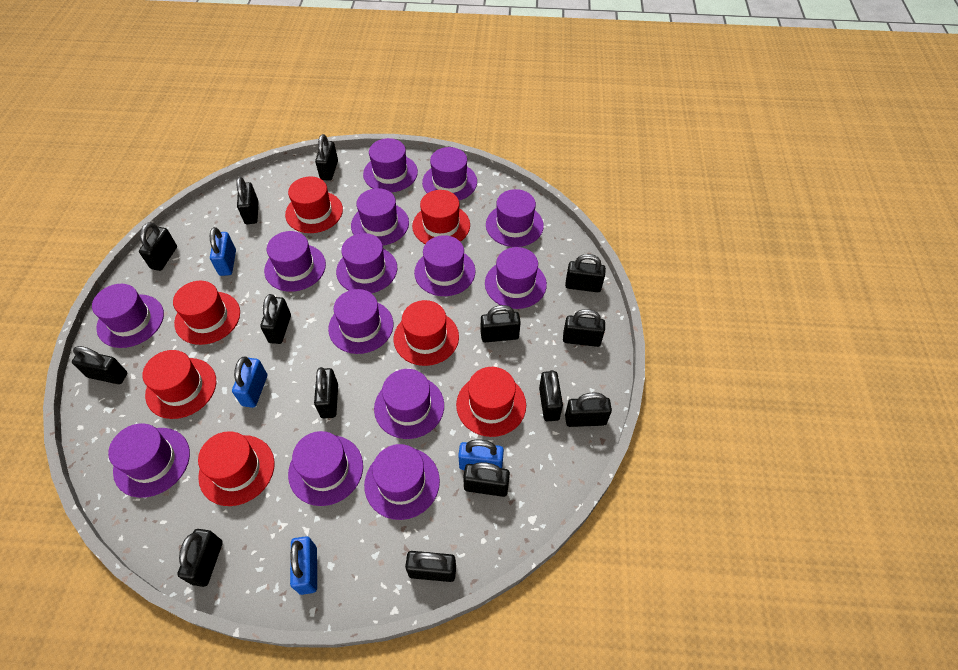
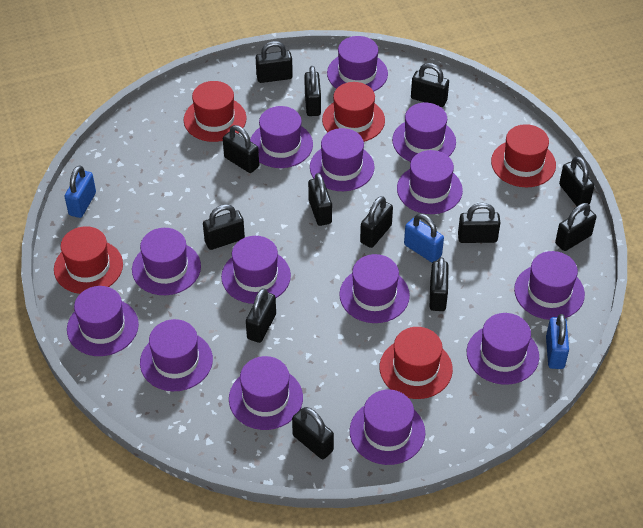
black padlock: 14 -> 13
blue padlock: 4 -> 3
red hat: 7 -> 5

